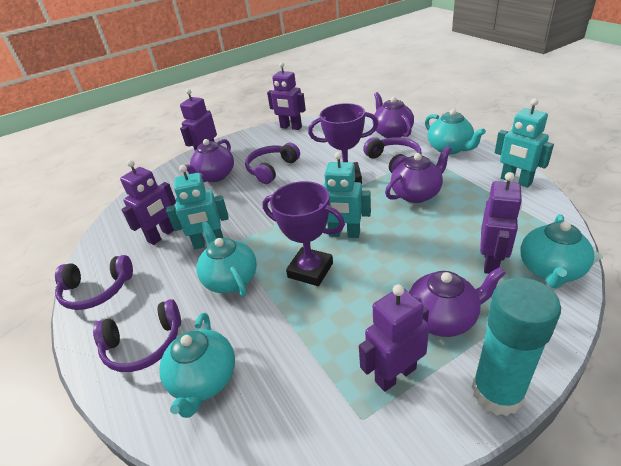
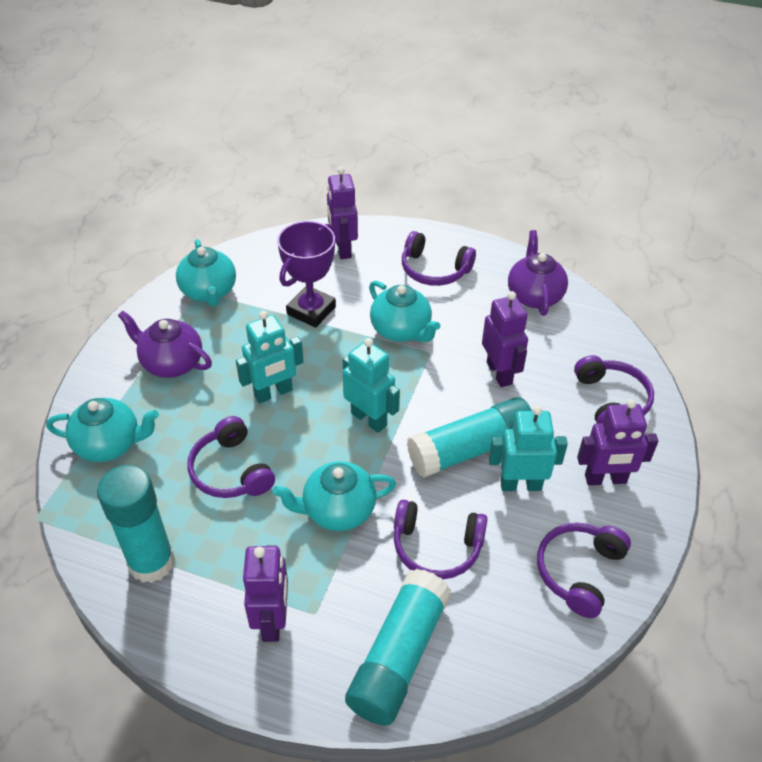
purple headphones: 4 -> 5
purple robot: 5 -> 4
purple teapot: 4 -> 2
purple trophy: 2 -> 1
turquoise glue stick: 1 -> 3

